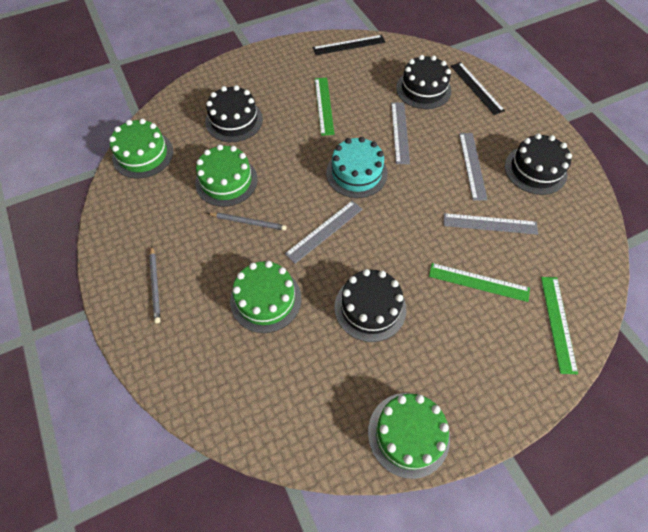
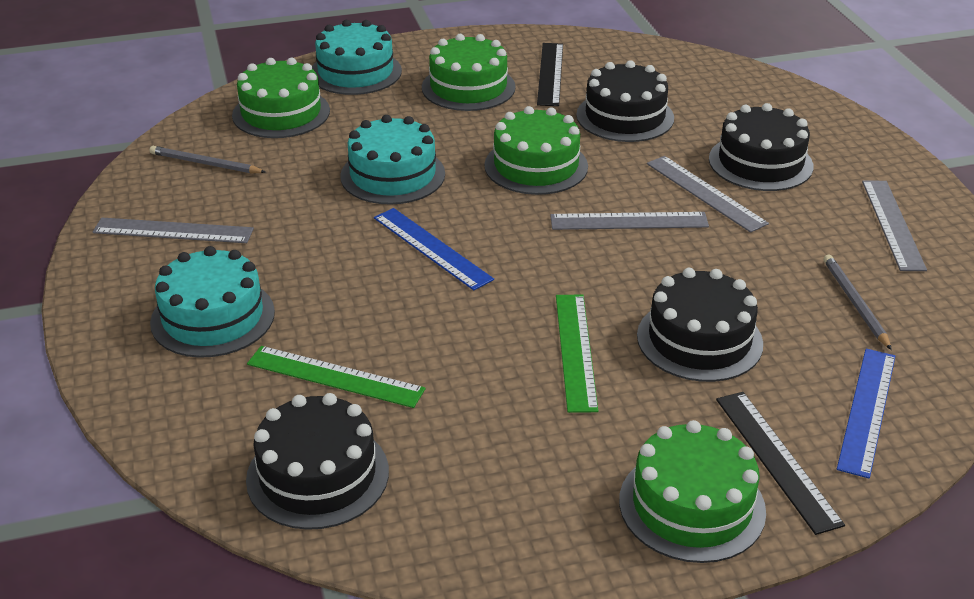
blue ruler: 0 -> 2
green ruler: 3 -> 2
turquoise cake: 1 -> 3

